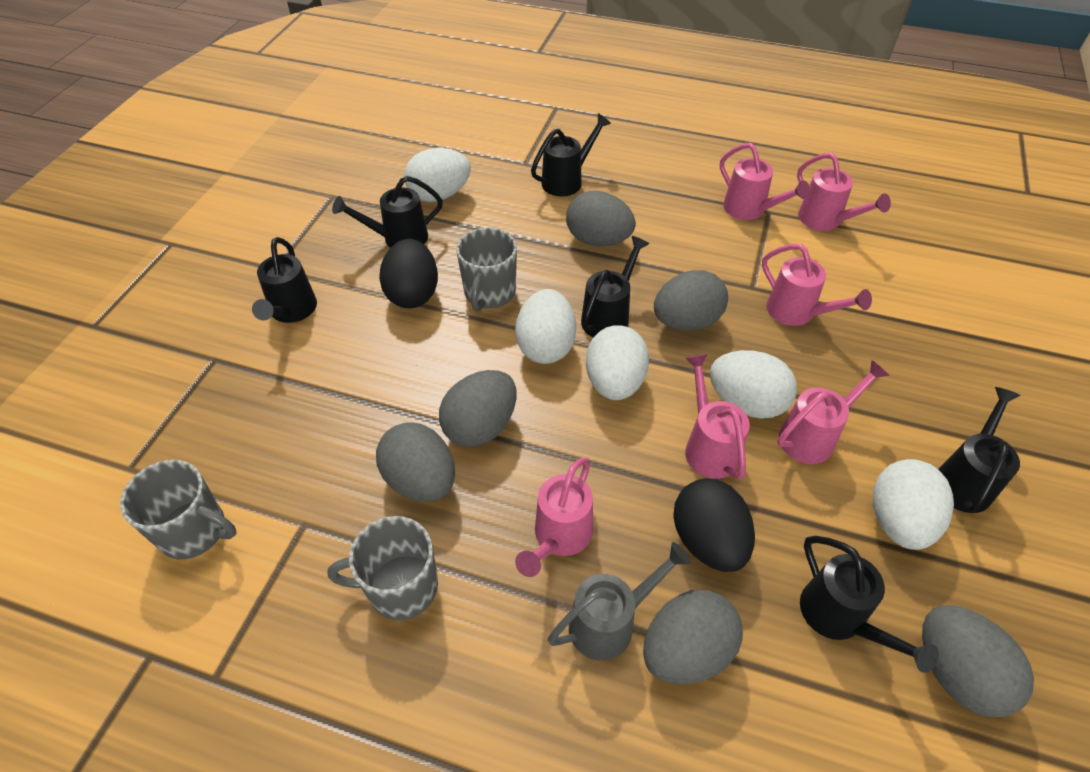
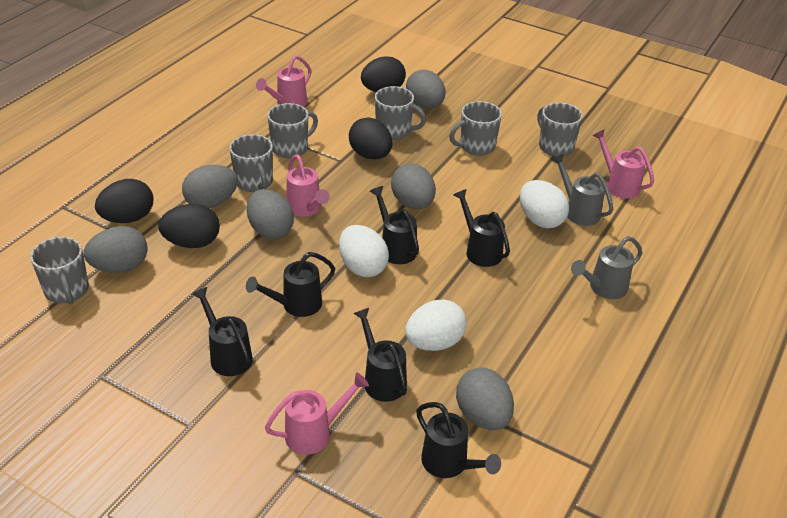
black egg: 2 -> 4
grey mug: 3 -> 6
grey watering can: 1 -> 2
pink watering can: 6 -> 4
white egg: 5 -> 3

